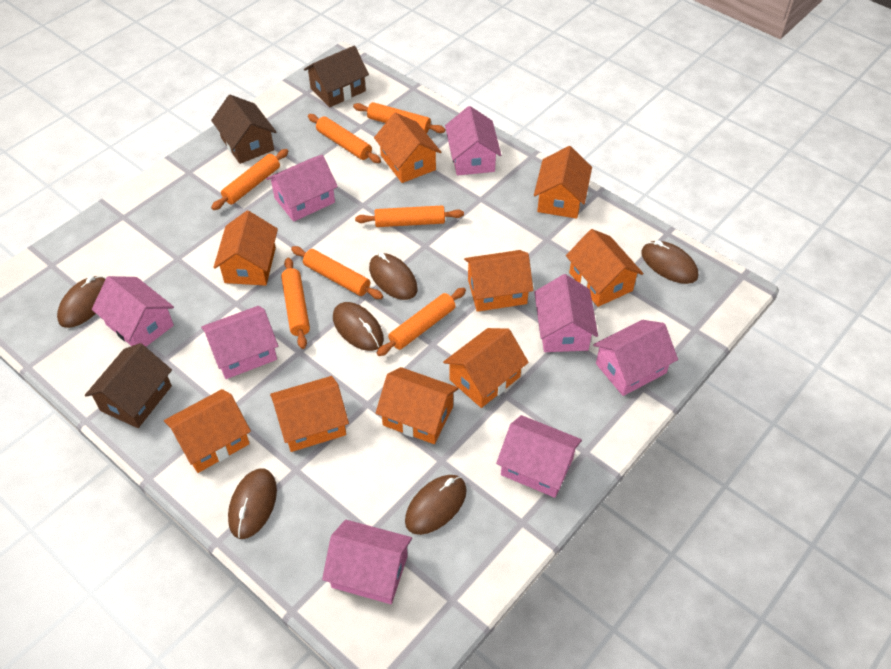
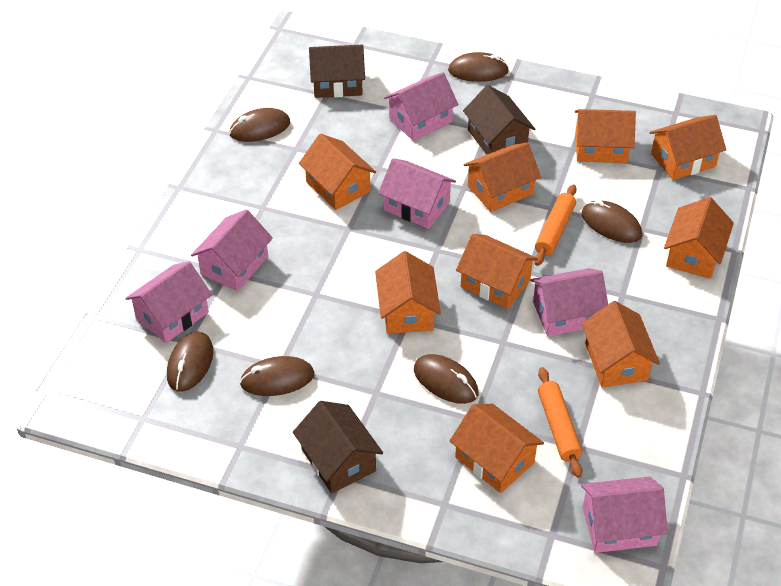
orange rolling pin: 7 -> 2
pink house: 8 -> 6

